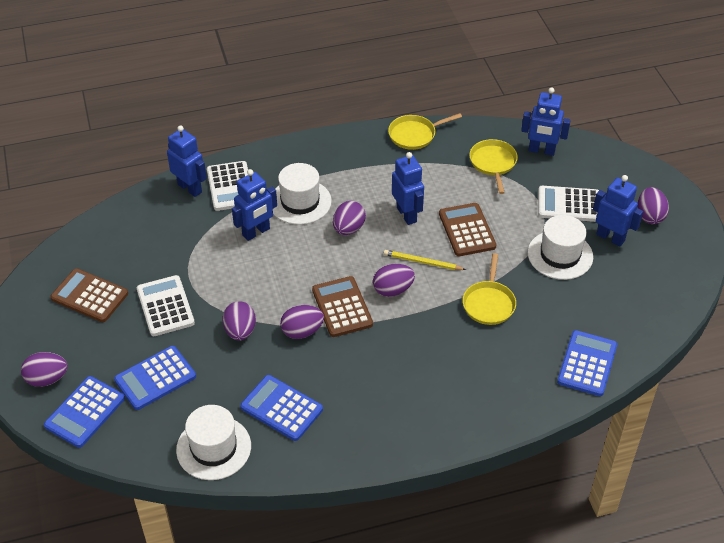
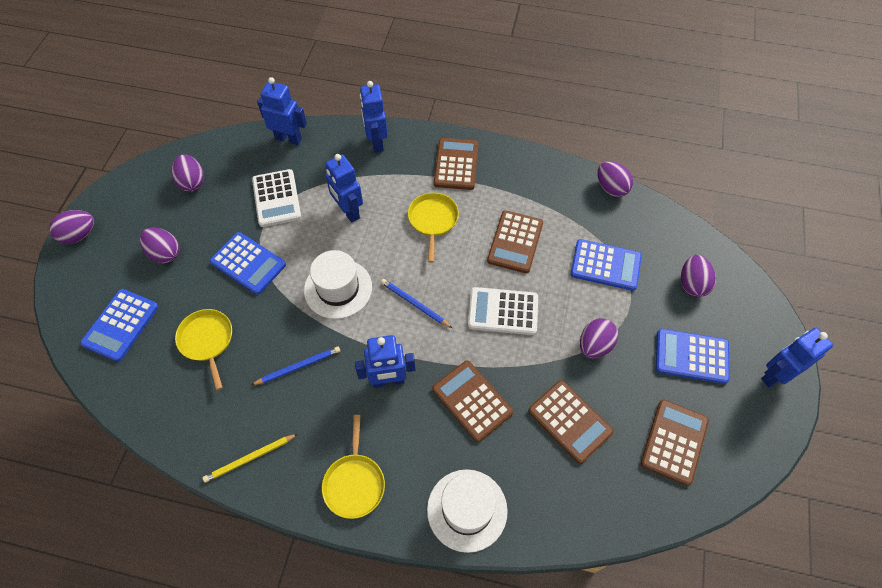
blue pencil: 0 -> 2
brown calculator: 3 -> 5
white calculator: 3 -> 2
white hat: 3 -> 2

